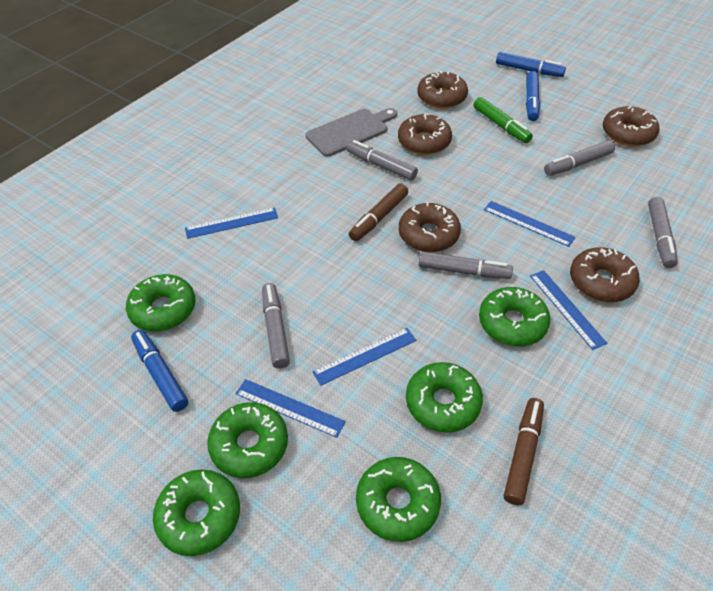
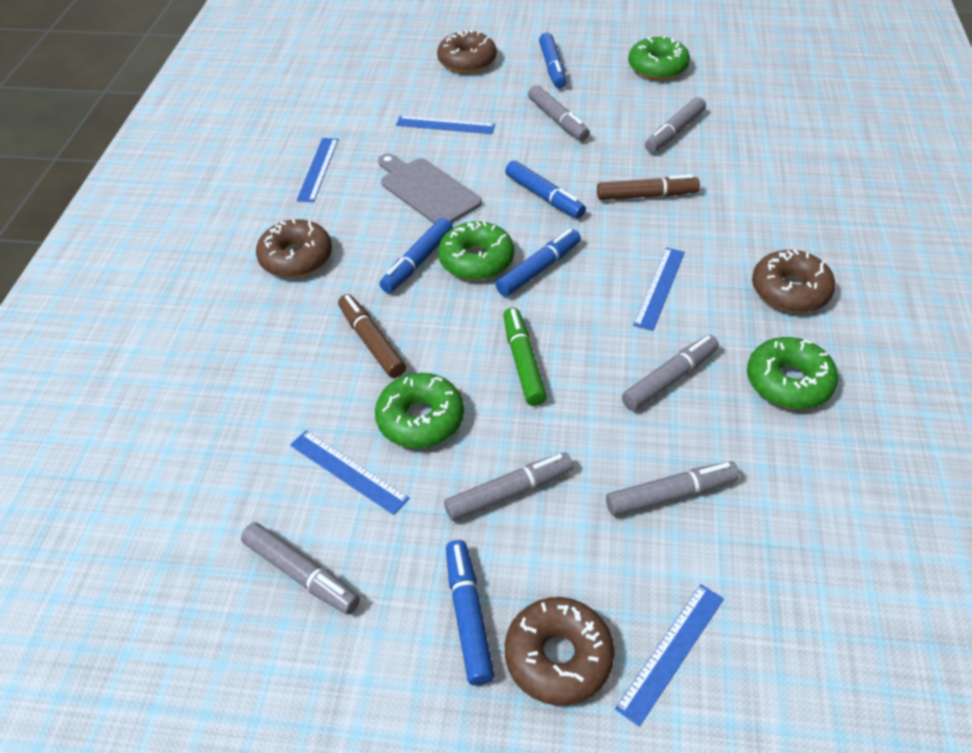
blue marker: 3 -> 5
brown donut: 5 -> 4
green donut: 6 -> 4
grey marker: 5 -> 6

